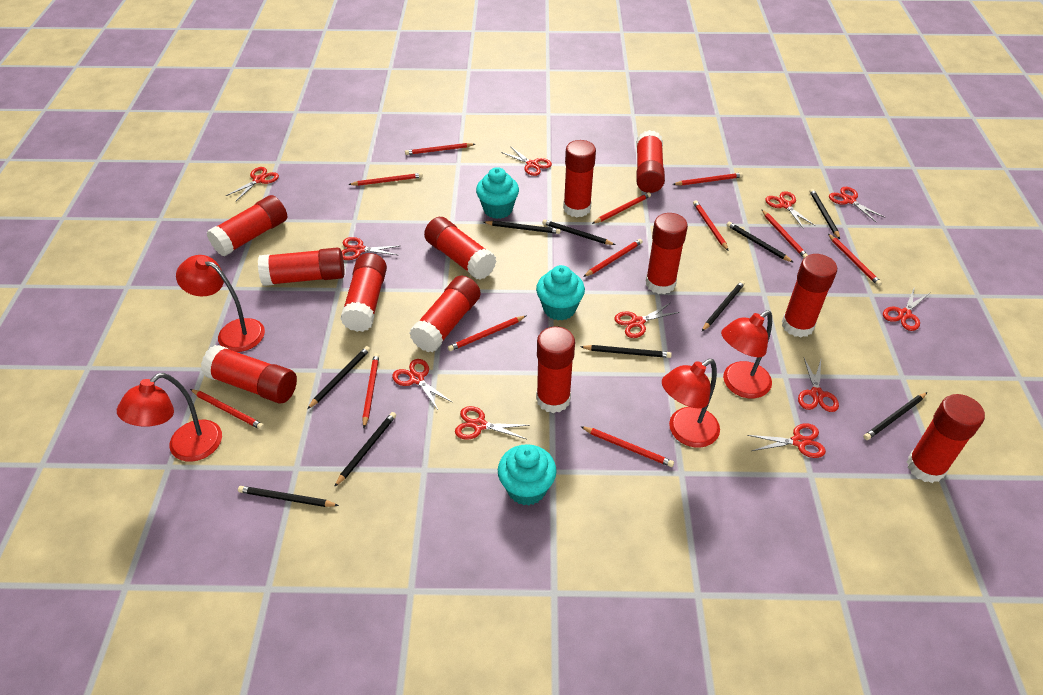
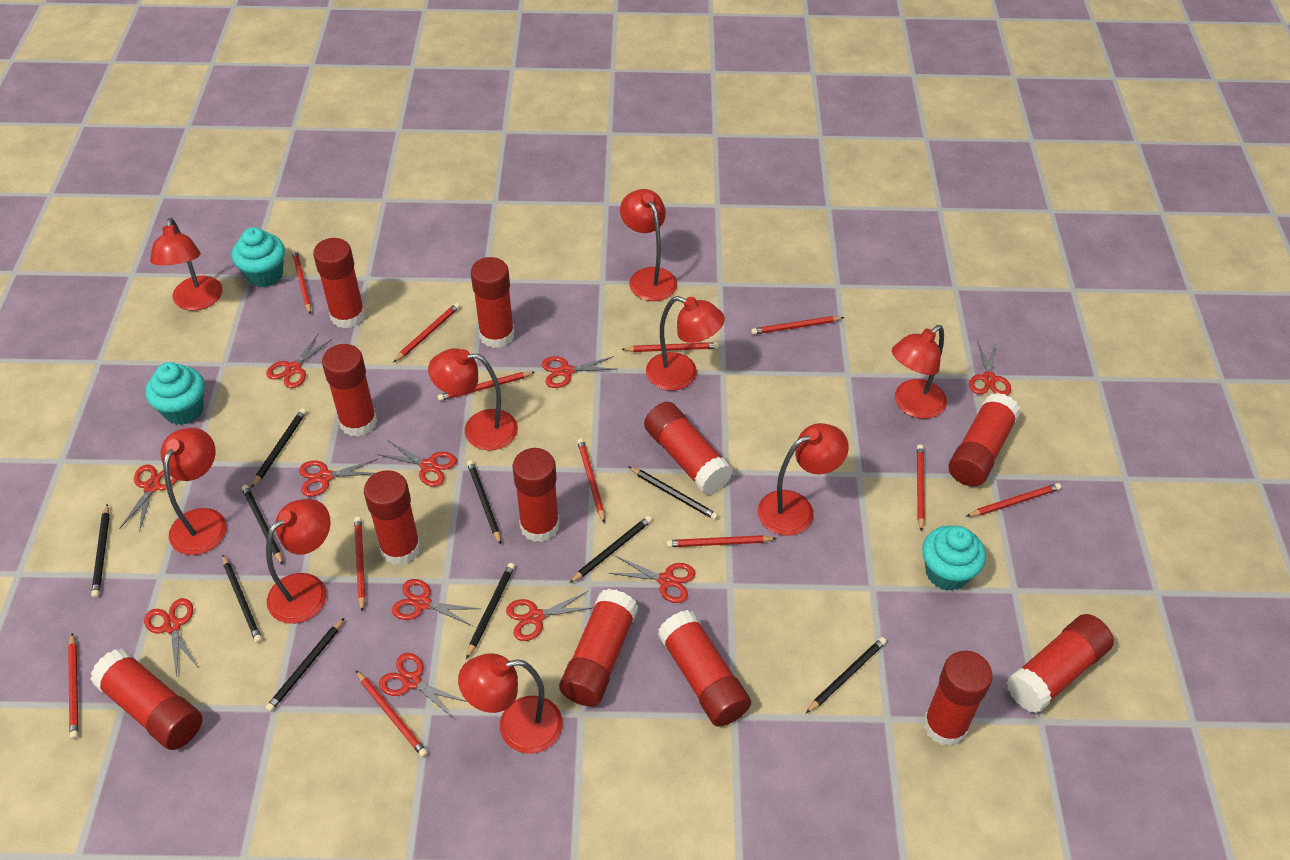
red lamp: 4 -> 9

